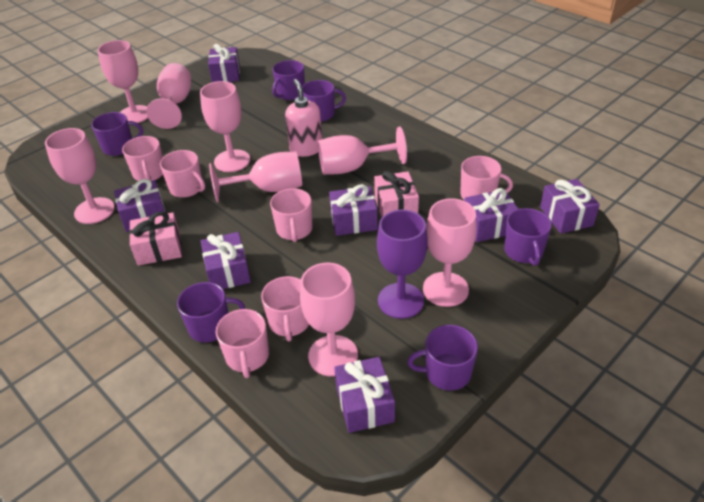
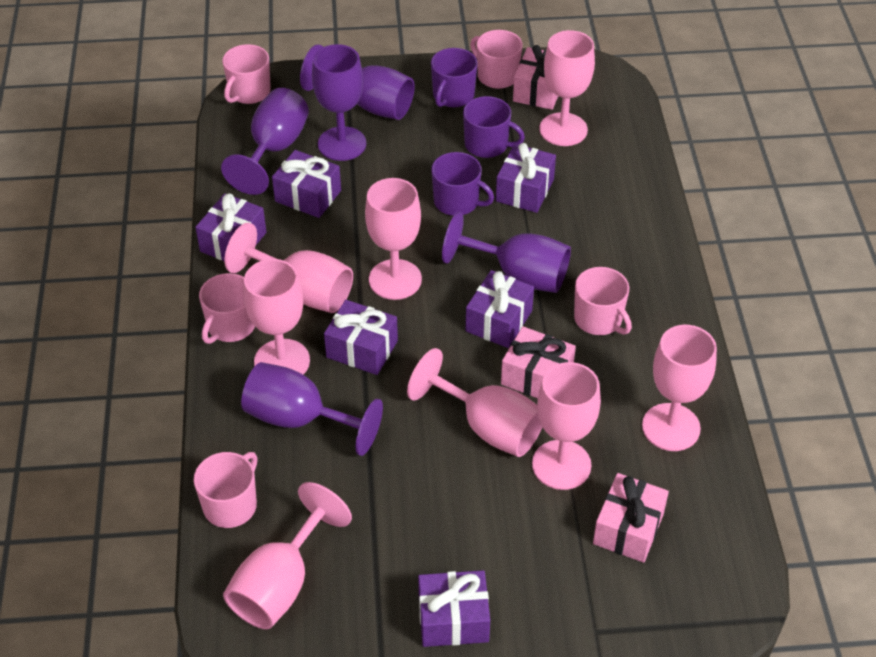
pink gift: 2 -> 3
pink mug: 6 -> 5
pink soap dispenser: 1 -> 0
purple gift: 7 -> 6
purple goblet: 1 -> 5
purple mug: 6 -> 3

